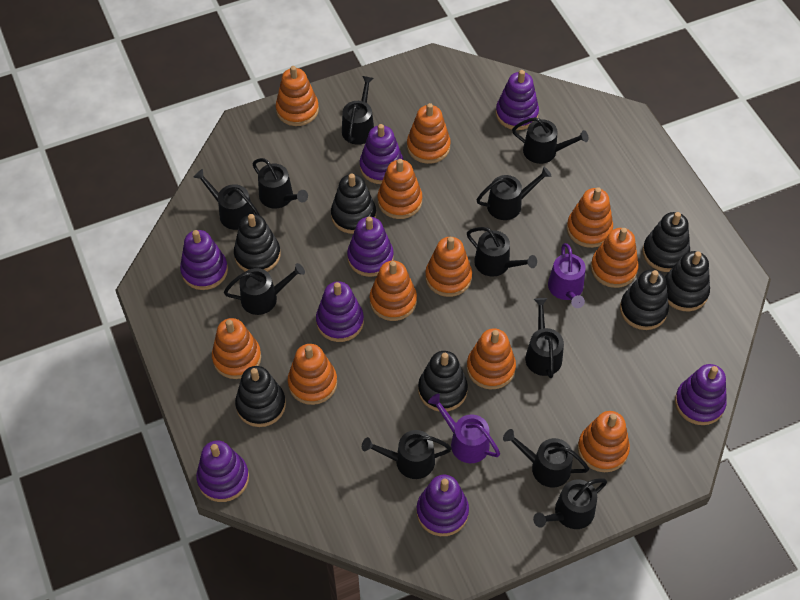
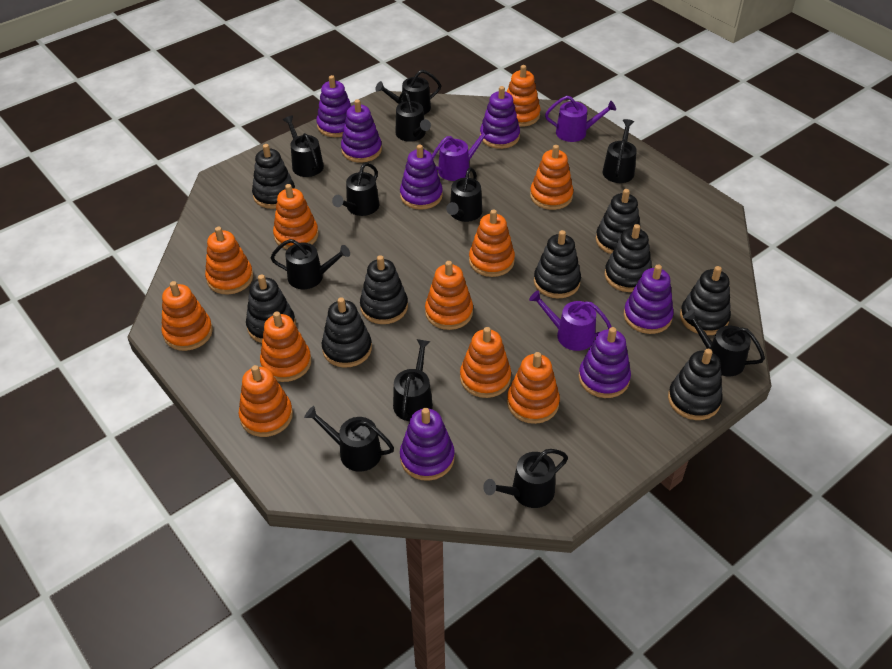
black stacking toy: 7 -> 9
purple stacking toy: 8 -> 7
purple watering can: 2 -> 3

